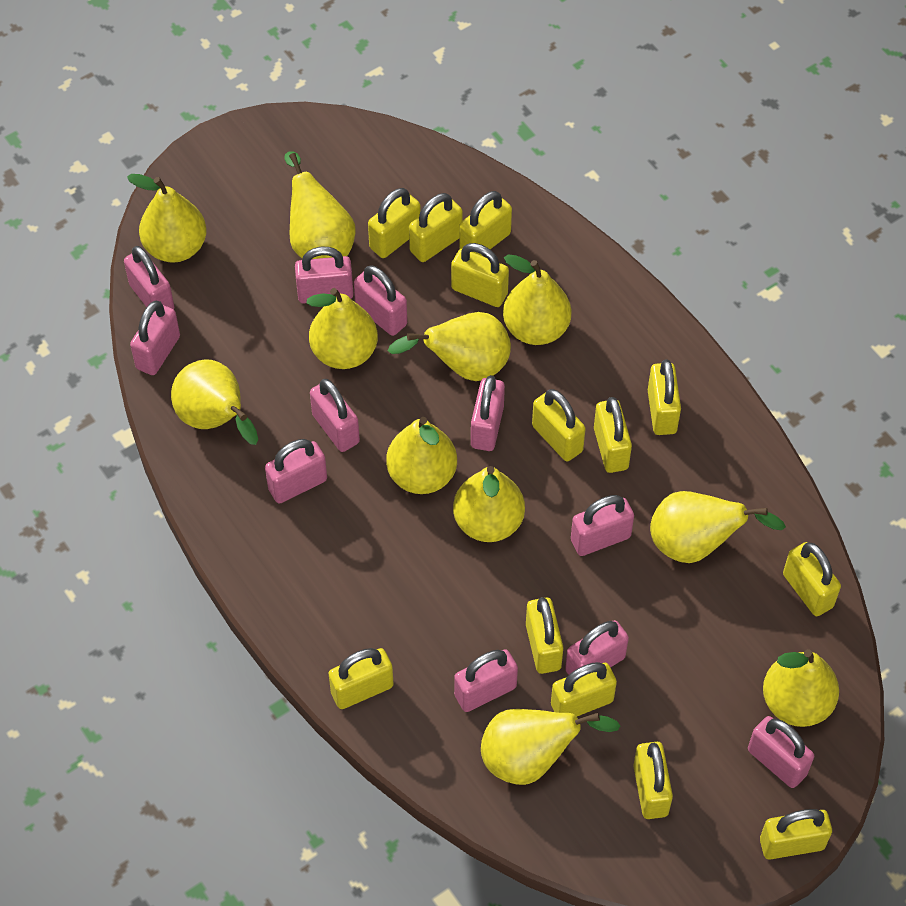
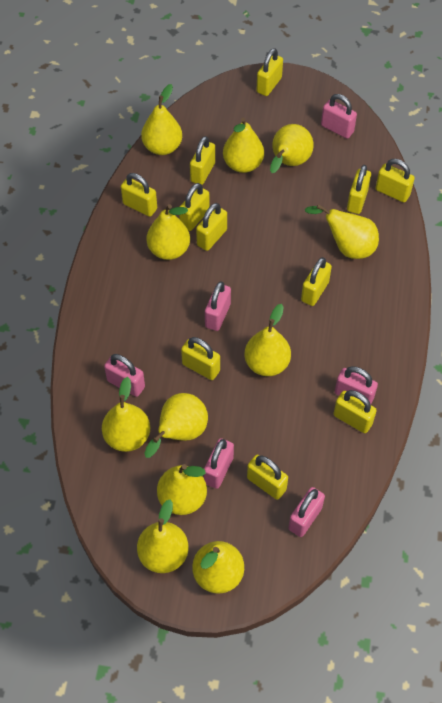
pink padlock: 11 -> 6
yellow padlock: 13 -> 11

